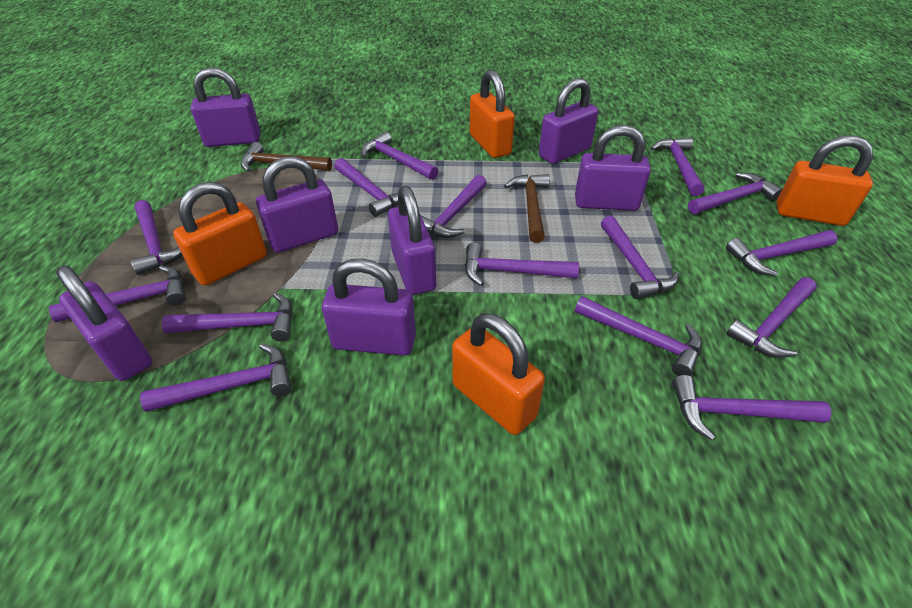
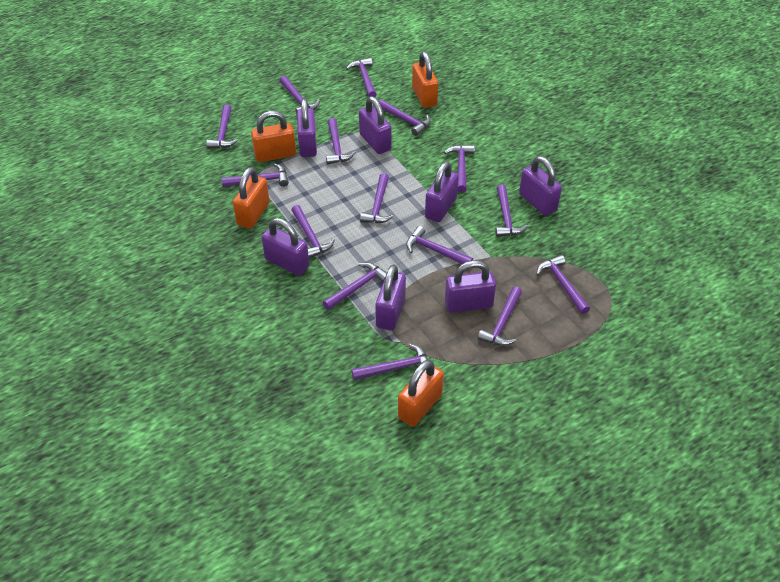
brown hammer: 2 -> 0

